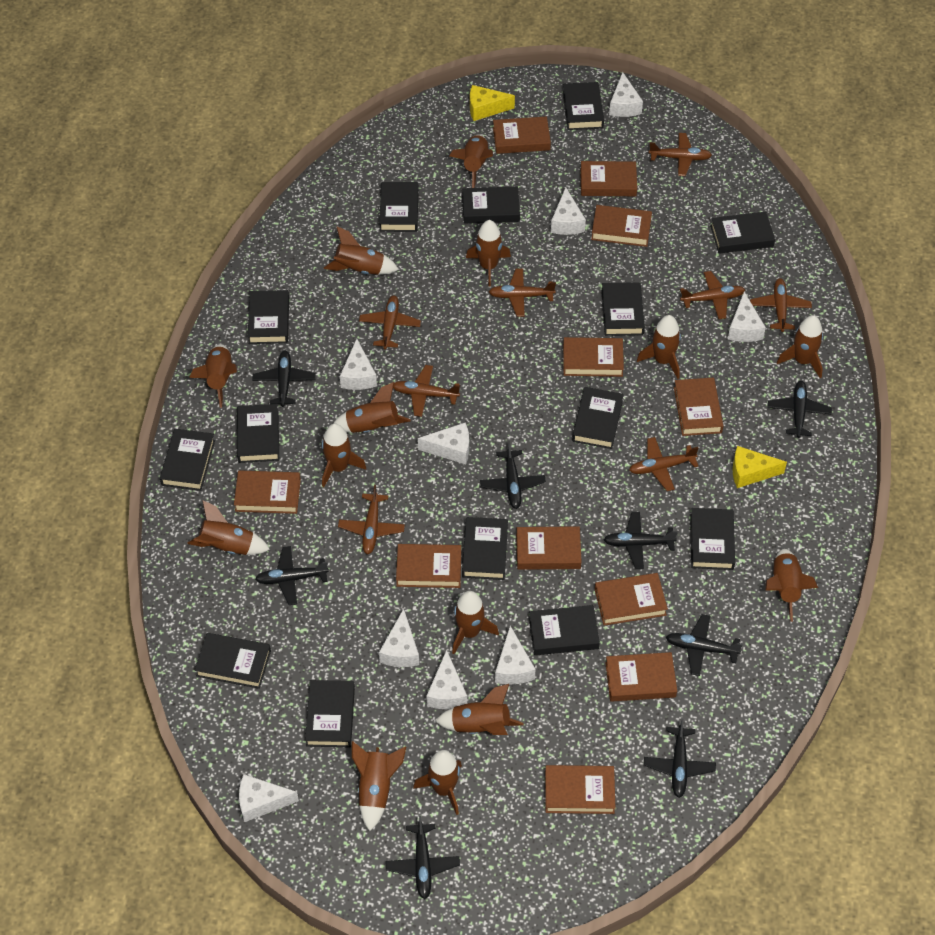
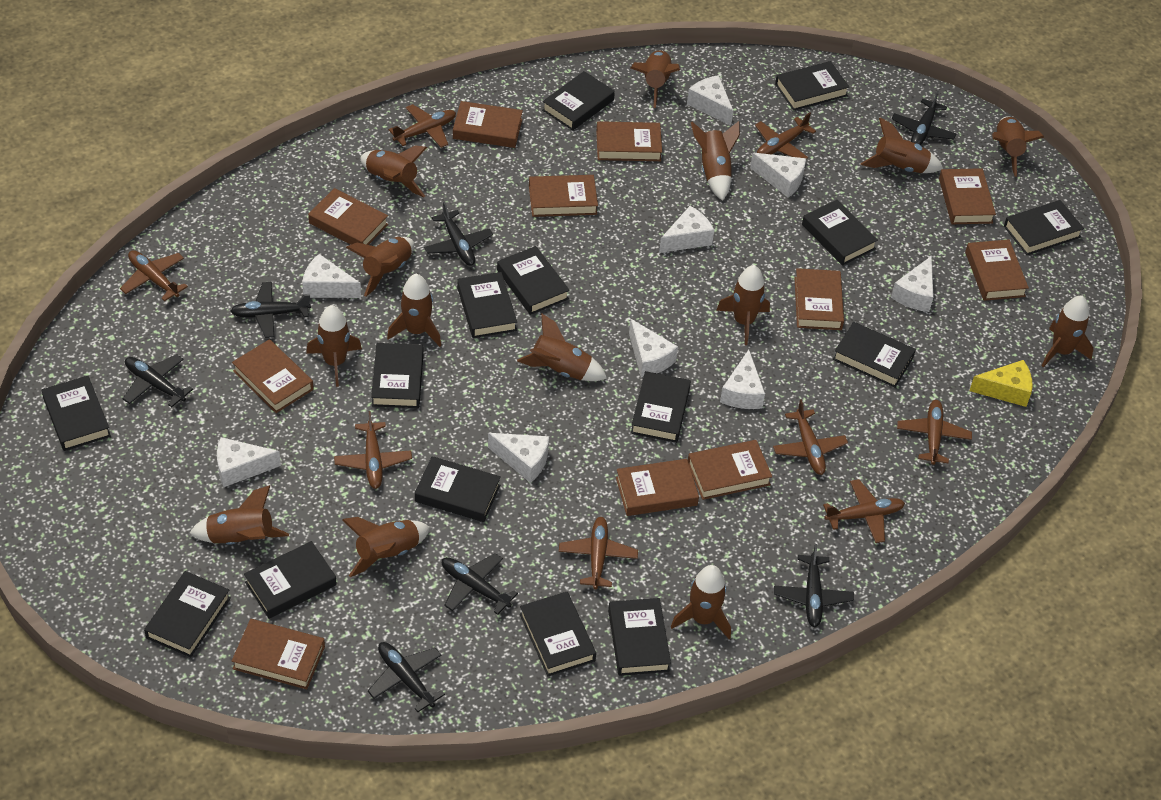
black book: 14 -> 15
black plane: 8 -> 7
yellow cheese: 2 -> 1

